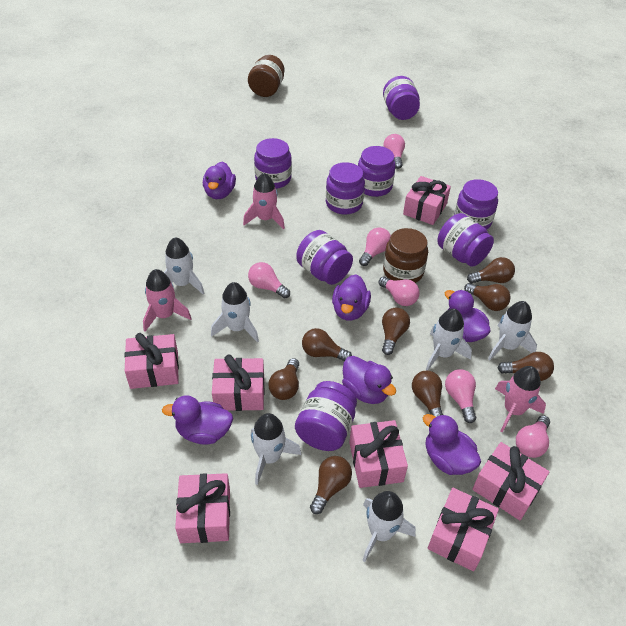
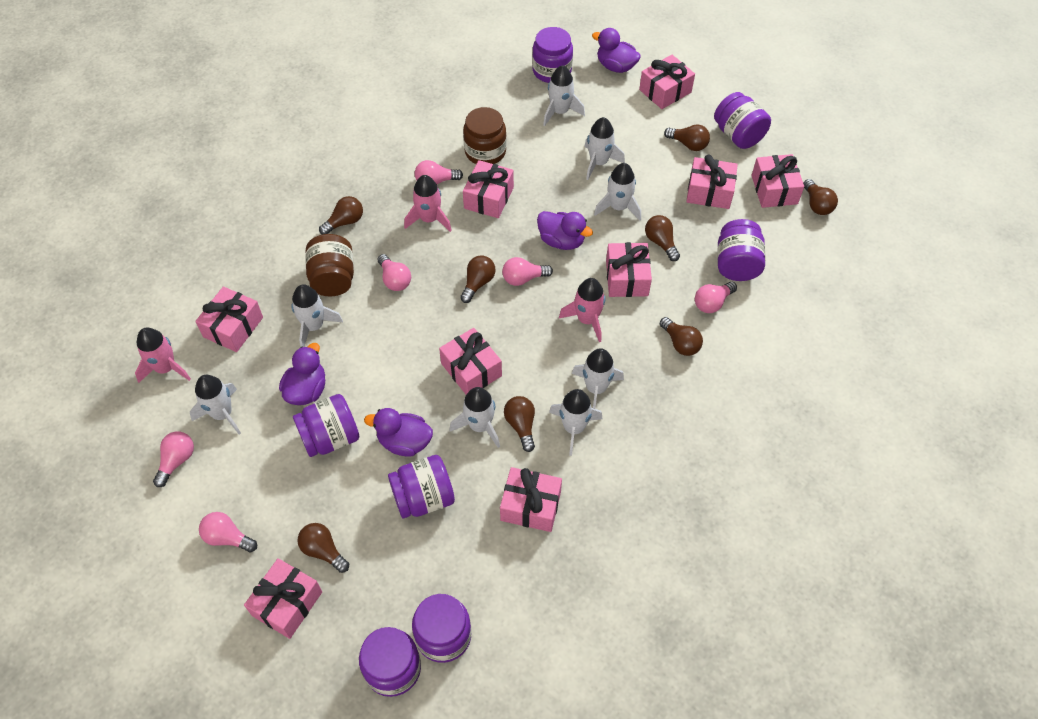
pink gift: 7 -> 9
purple duck: 6 -> 4
purple jar: 8 -> 7
white rocket: 6 -> 8

